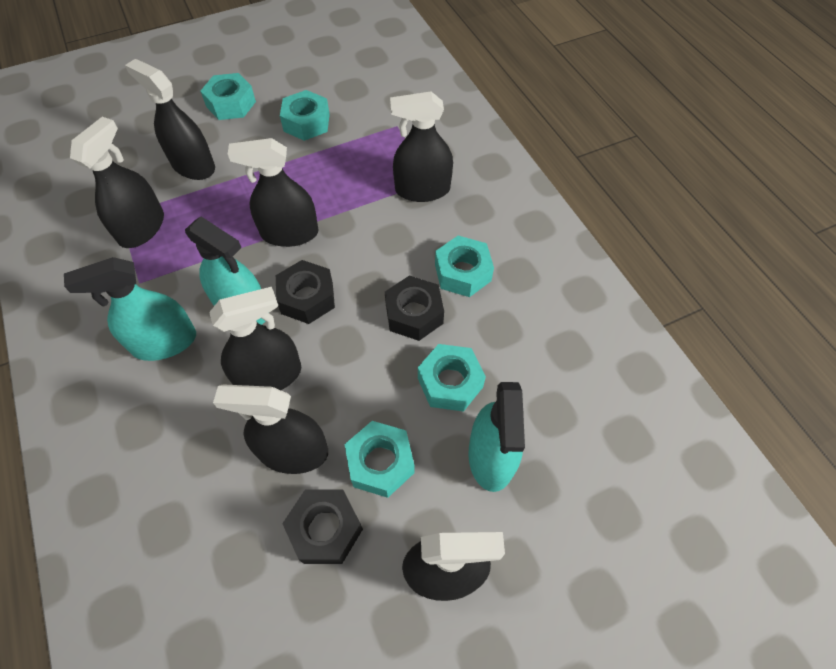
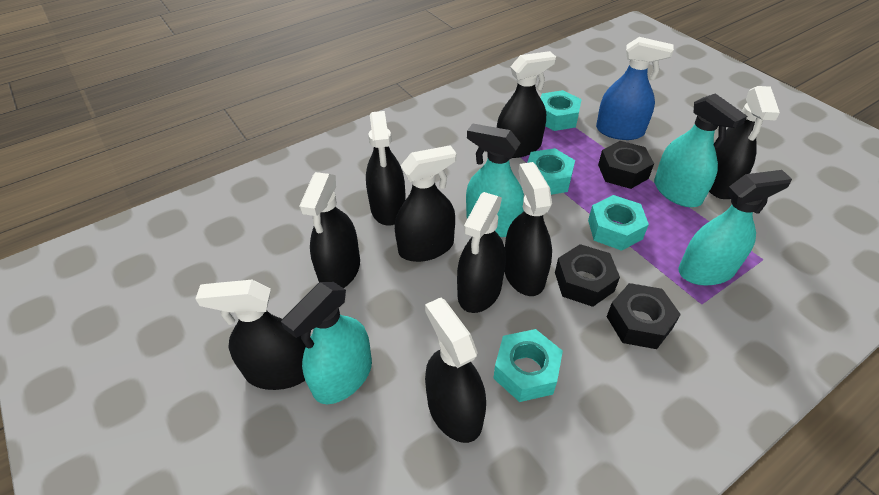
black spray bottle: 7 -> 9
blue spray bottle: 0 -> 1
turquoise nut: 5 -> 4
turquoise spray bottle: 3 -> 4

